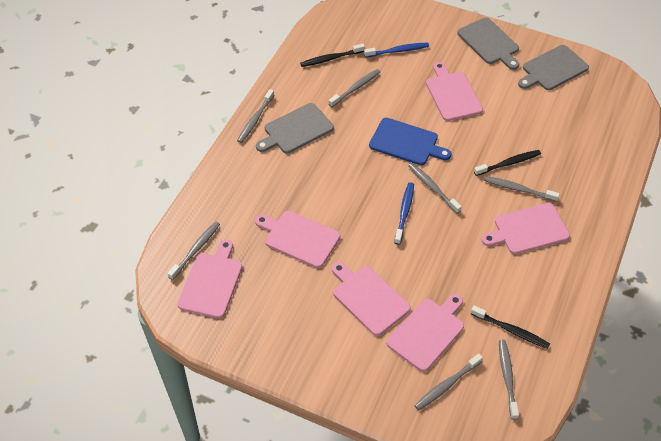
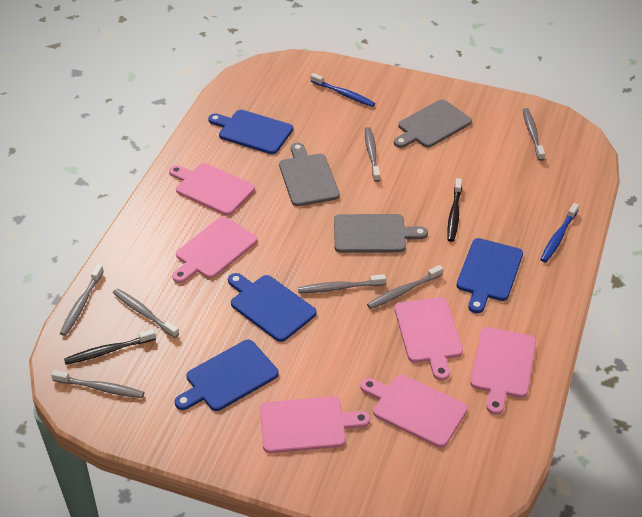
black toothbrush: 3 -> 2
blue cutting board: 1 -> 4

